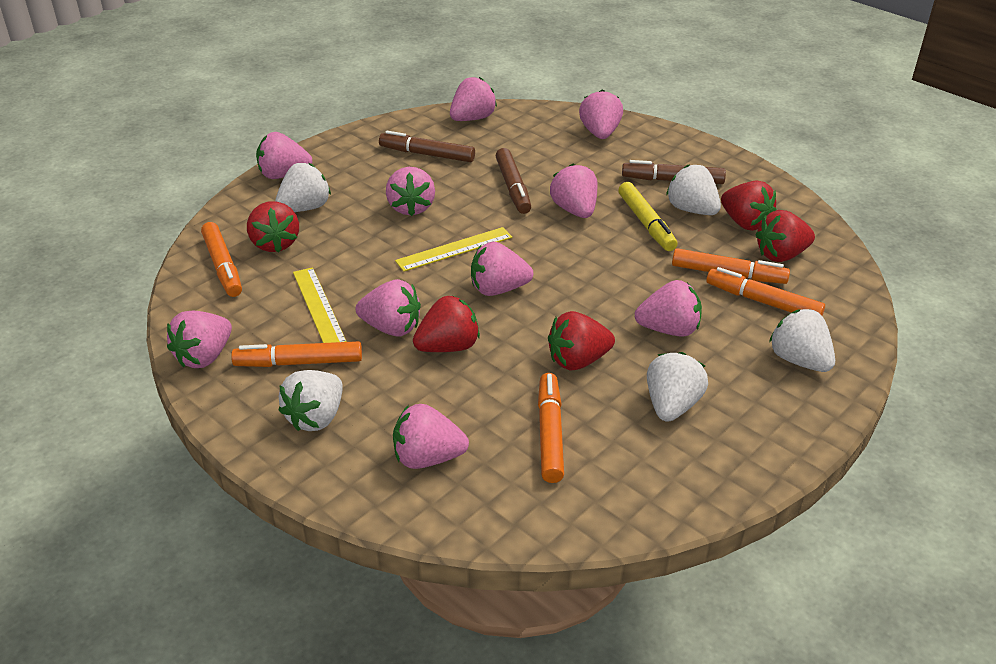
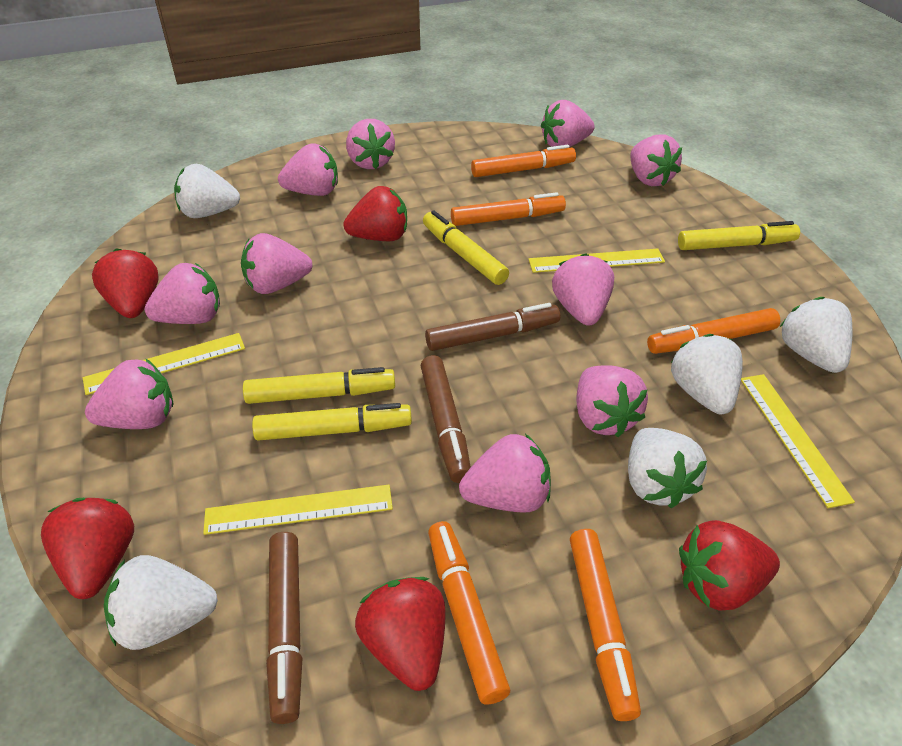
yellow marker: 1 -> 4
yellow ruler: 2 -> 4

